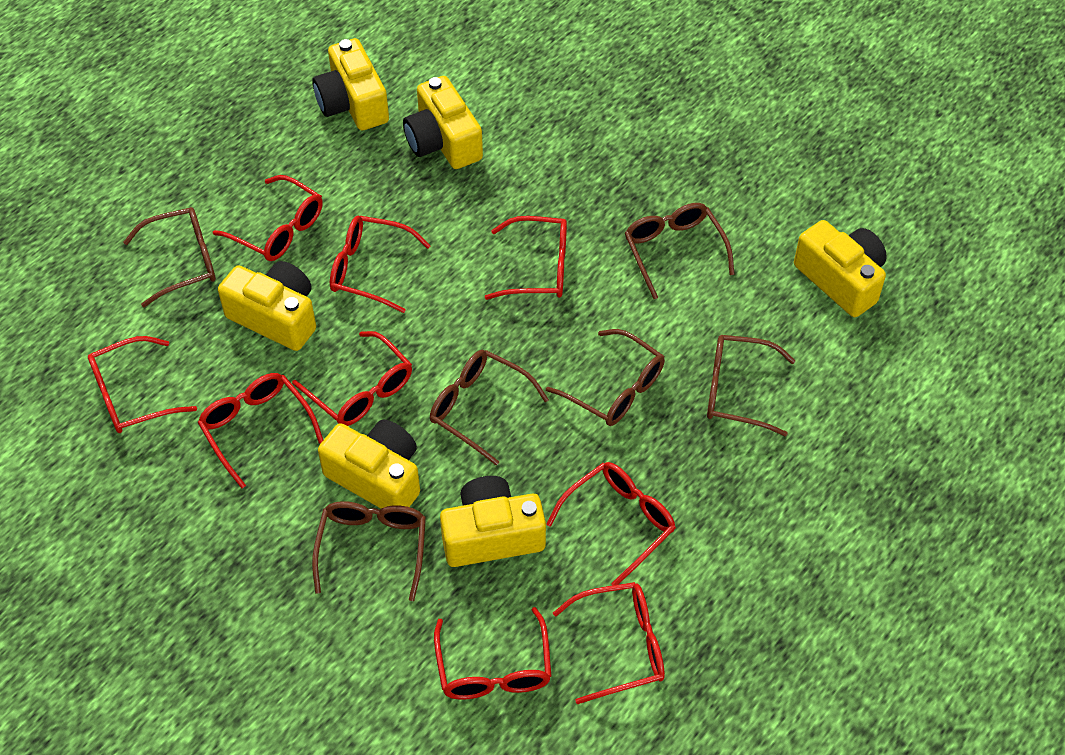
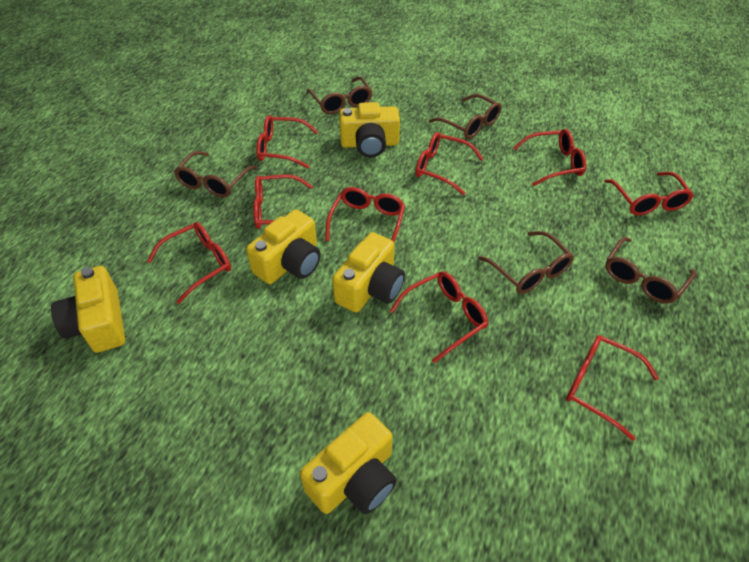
brown glasses: 6 -> 5
yellow camera: 6 -> 5

